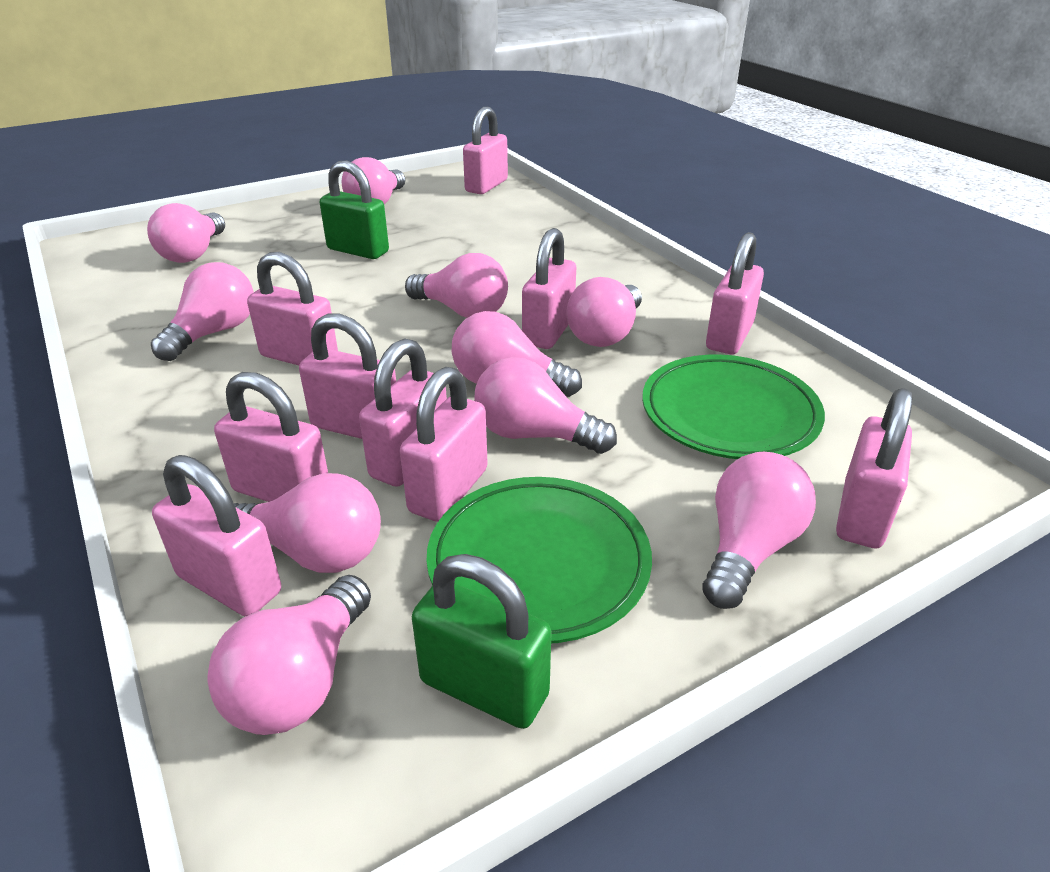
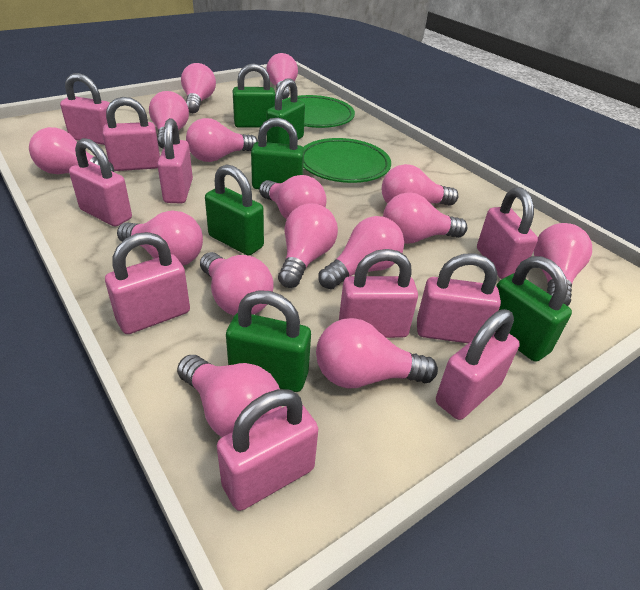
green padlock: 2 -> 6
pink light bulb: 10 -> 15

